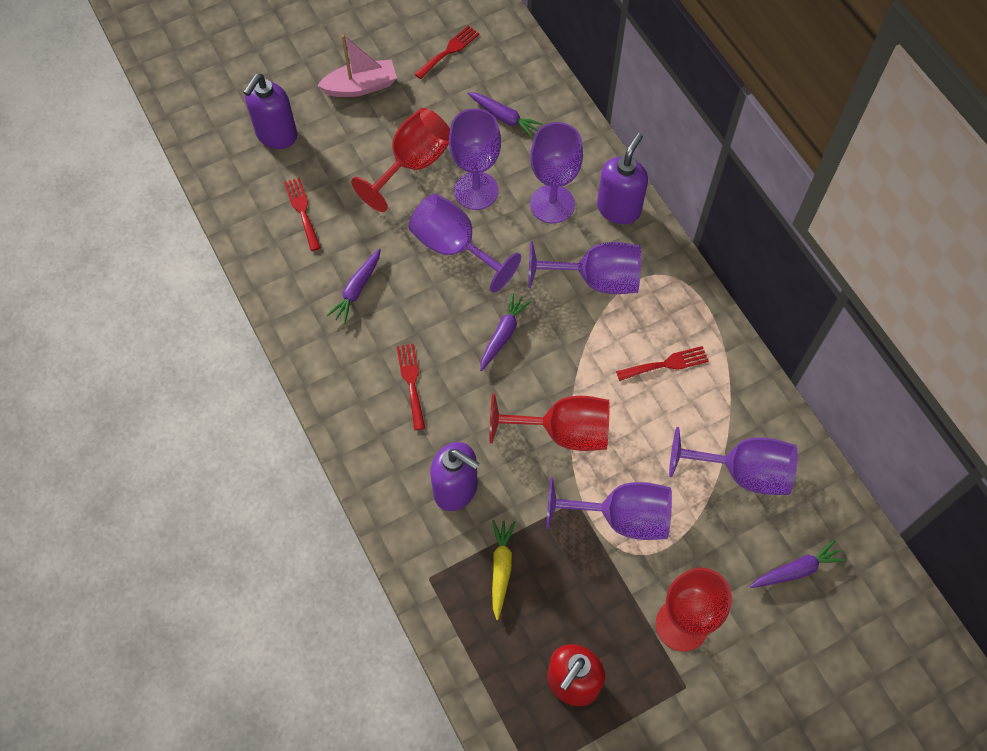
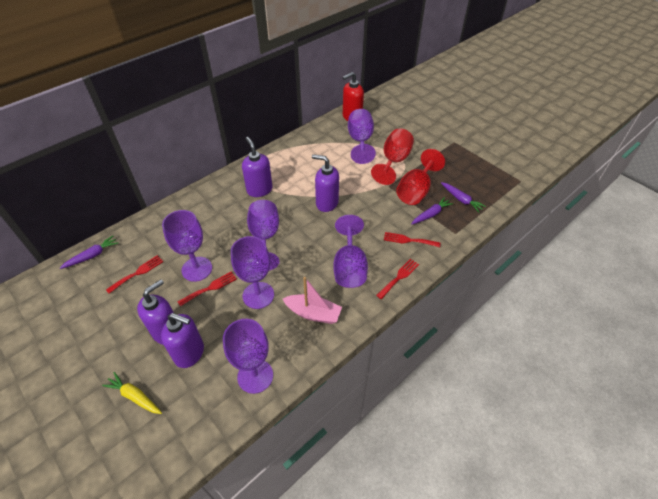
purple carrot: 4 -> 3
purple soap dispenser: 3 -> 4
red goblet: 3 -> 2

